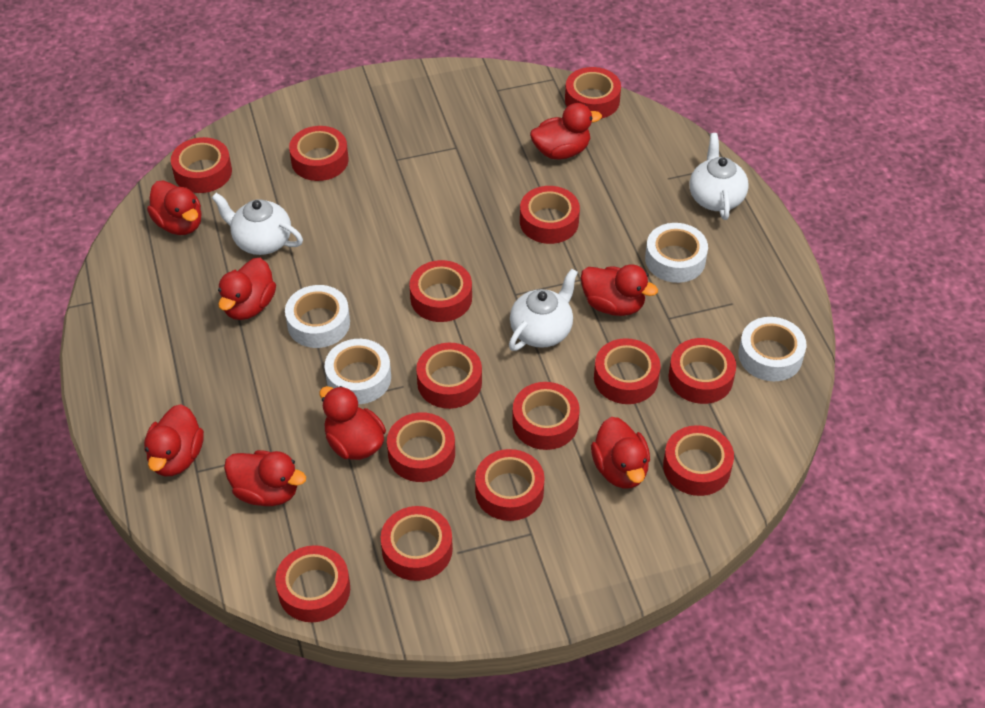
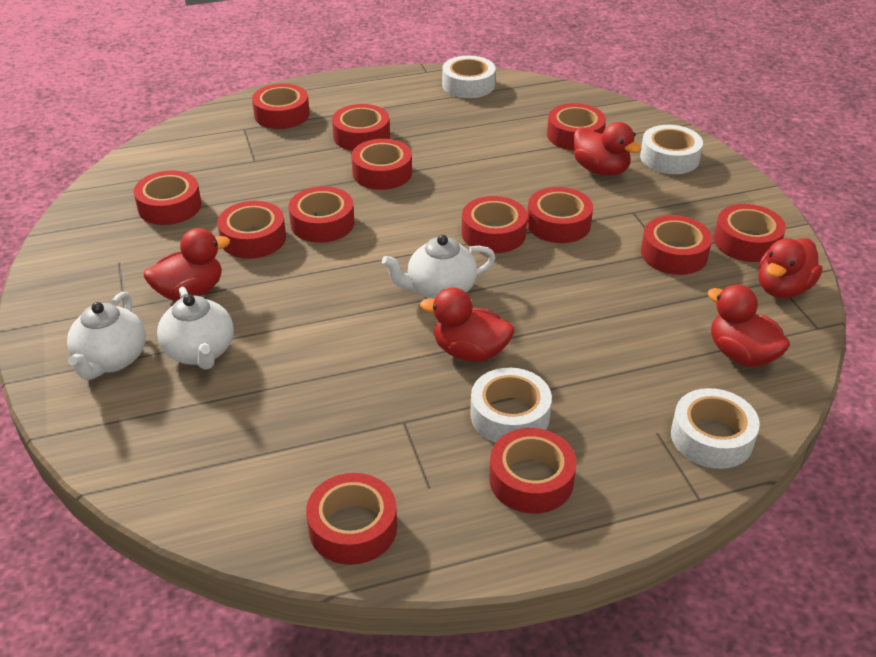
red duck: 8 -> 5
red tape: 14 -> 13

